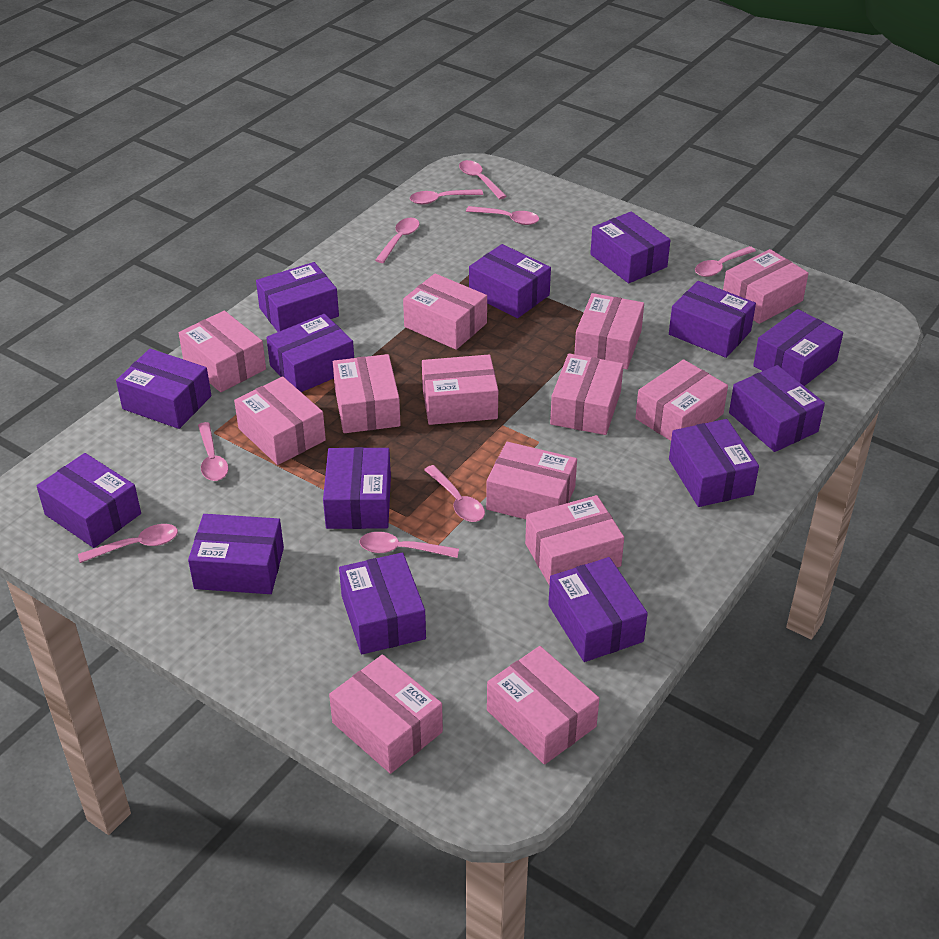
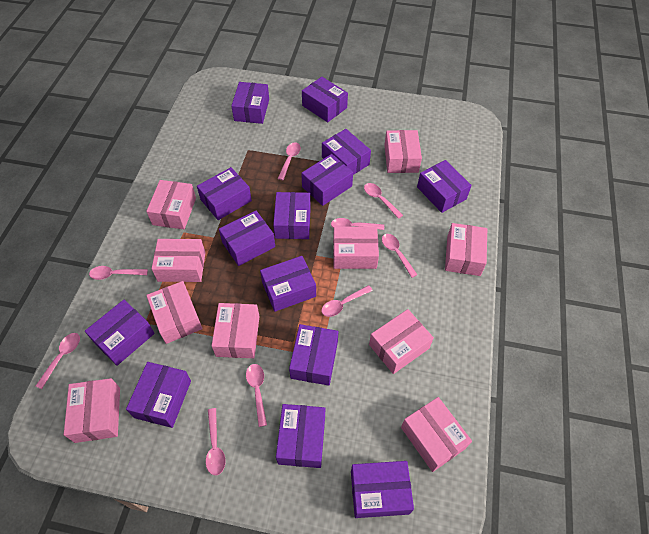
pink box: 13 -> 10

